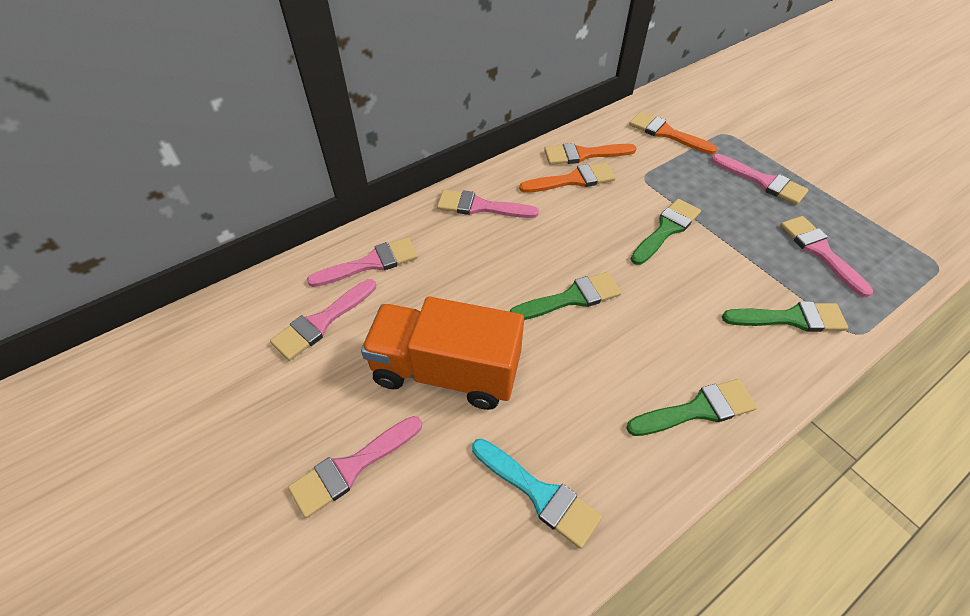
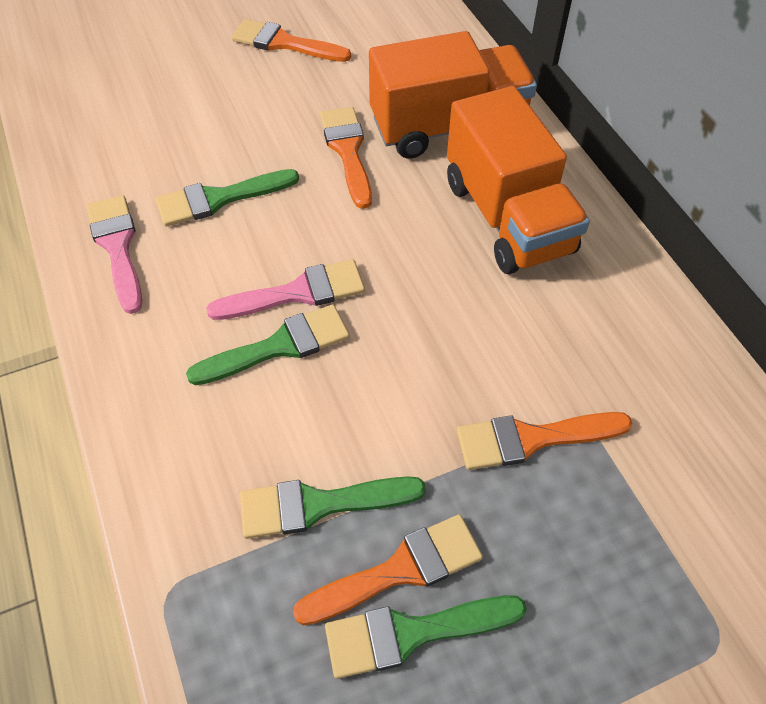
orange brush: 3 -> 4
orange truck: 1 -> 2
pink brush: 6 -> 2
turquoise brush: 1 -> 0

